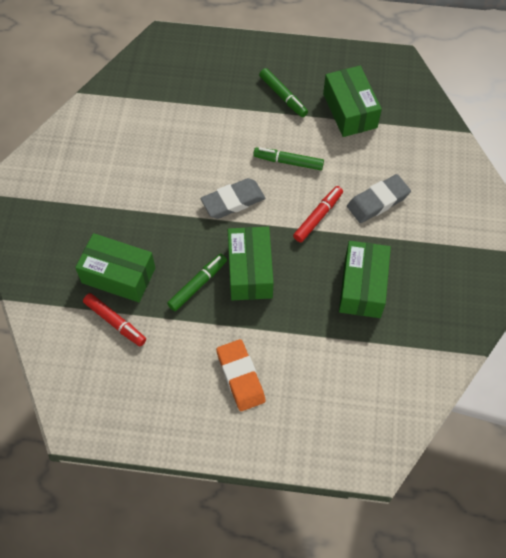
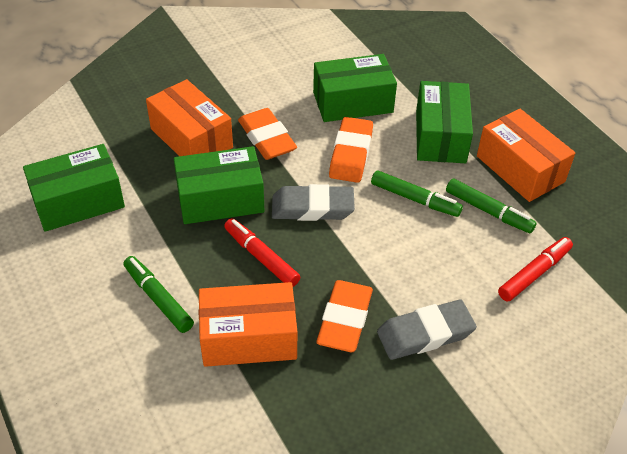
orange box: 0 -> 3
orange eraser: 1 -> 3

